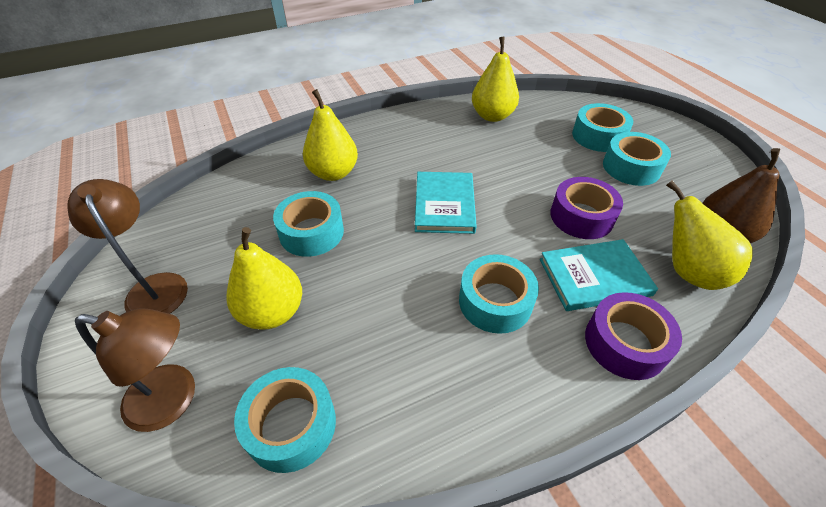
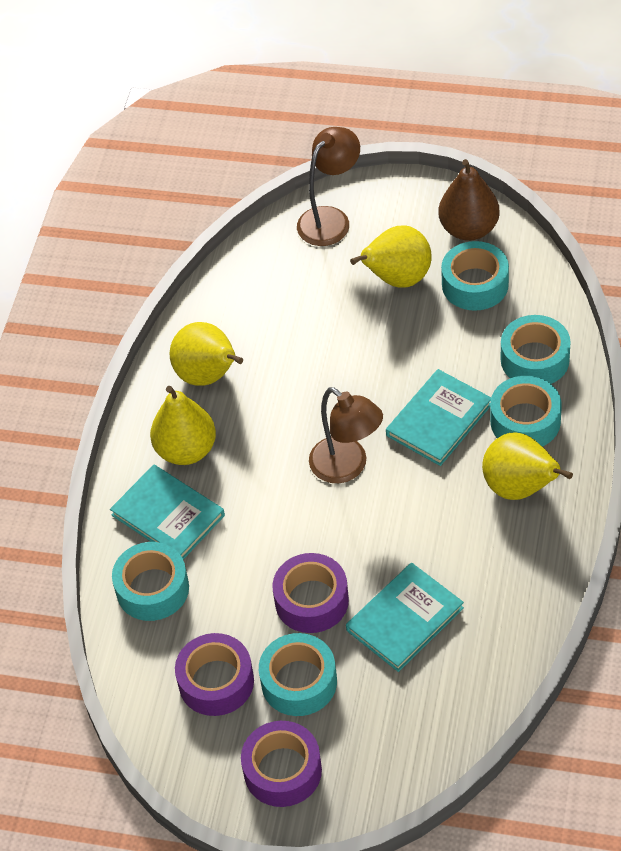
purple tape: 2 -> 3
turquoise book: 2 -> 3

